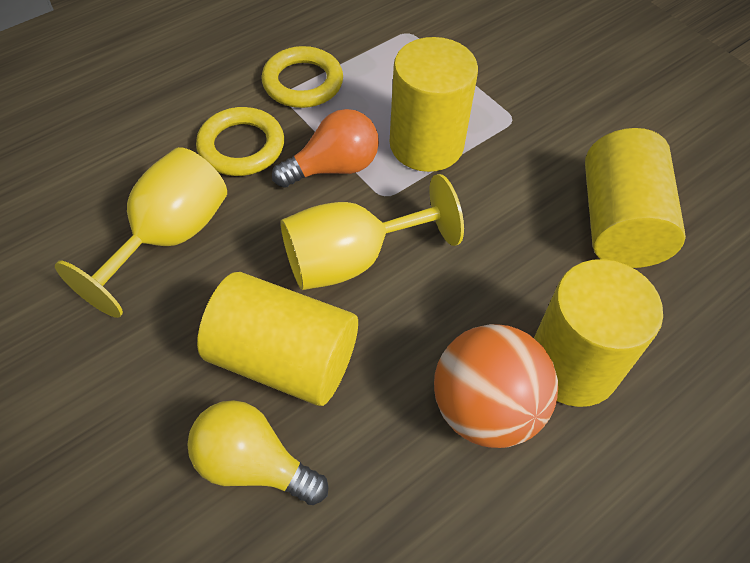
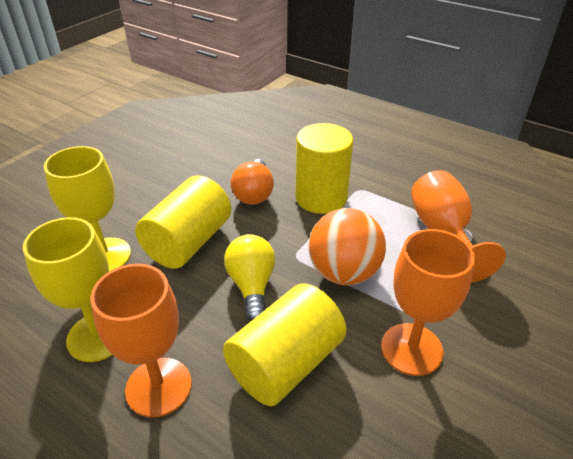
orange goblet: 0 -> 3
yellow cylinder: 4 -> 3
yellow ring: 2 -> 0

